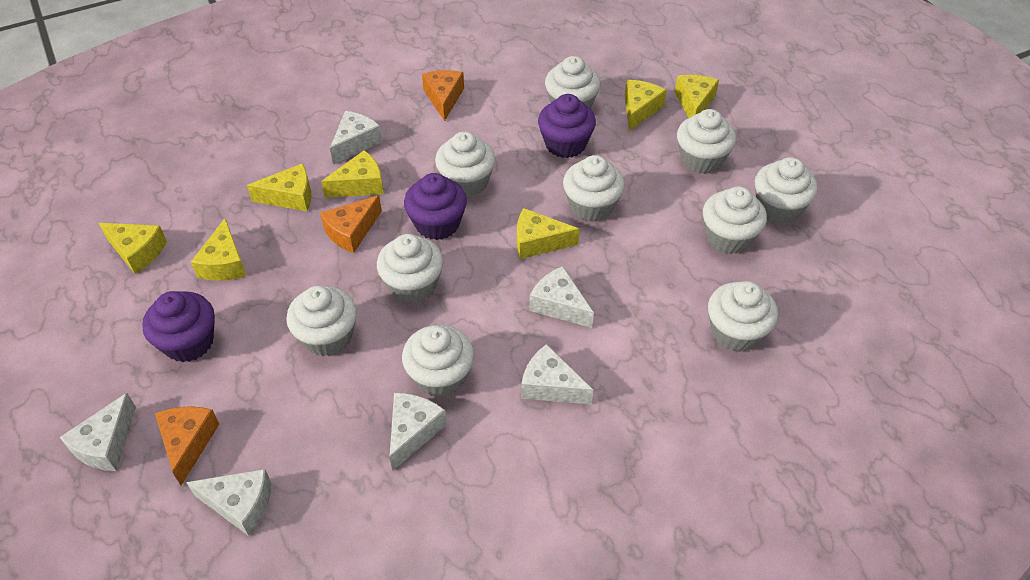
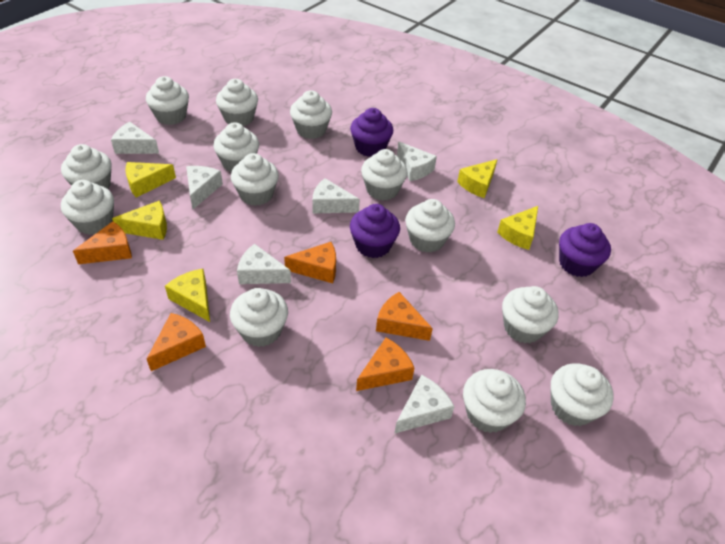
orange cheese: 3 -> 5
white cupcake: 10 -> 13
yellow cheese: 7 -> 5

